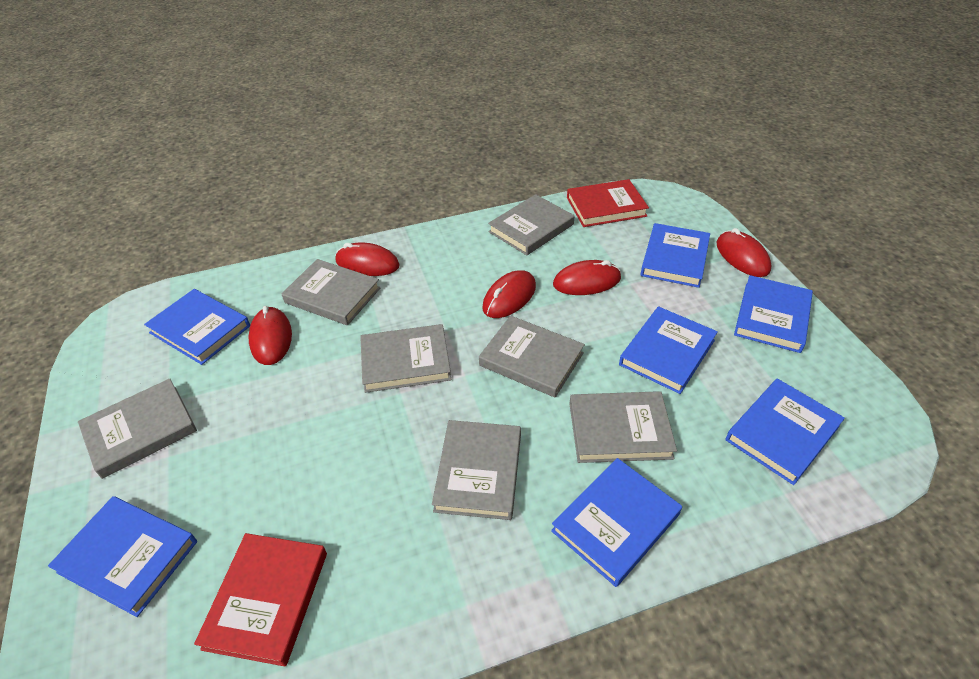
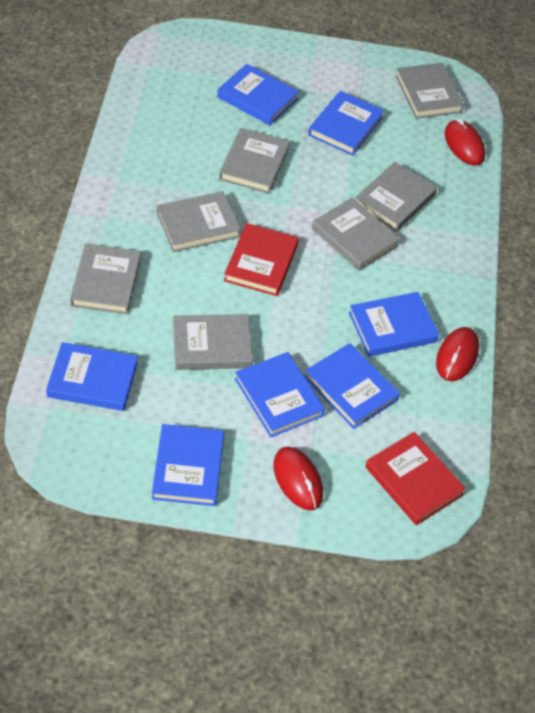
red mouse: 5 -> 3

